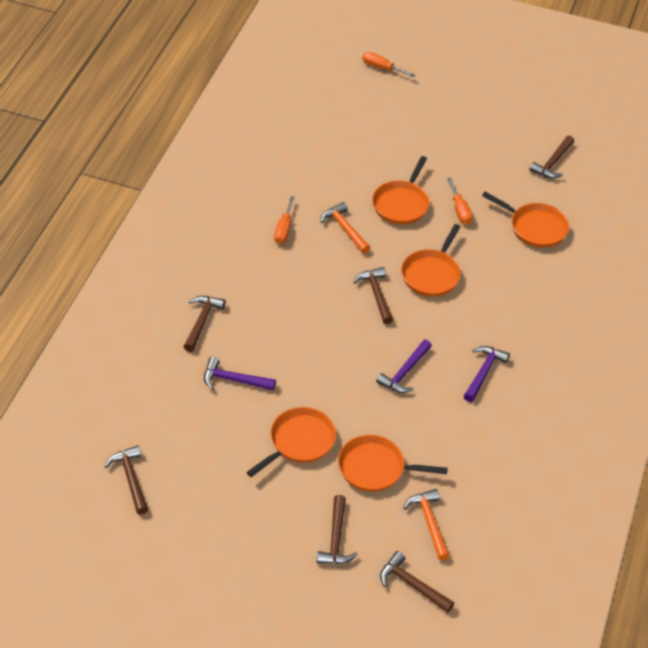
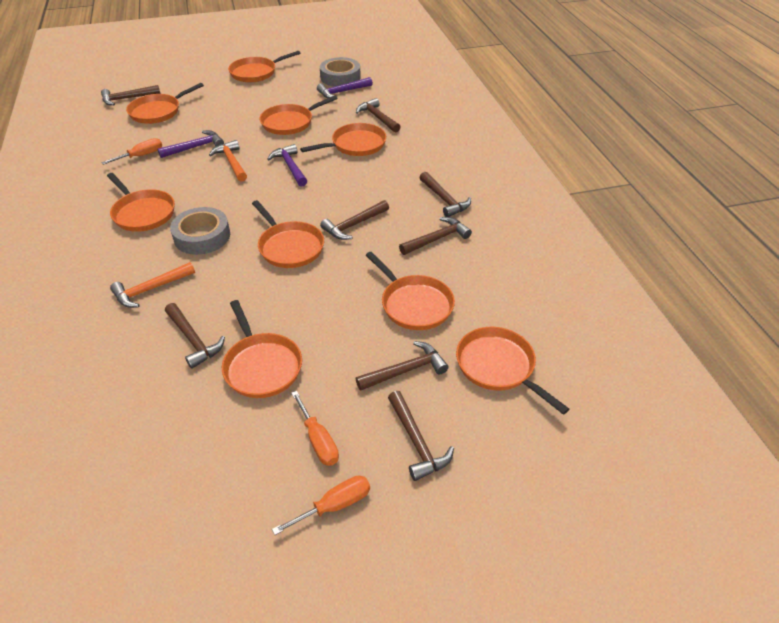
brown hammer: 6 -> 8
grey tape: 0 -> 2
orange pan: 5 -> 9

